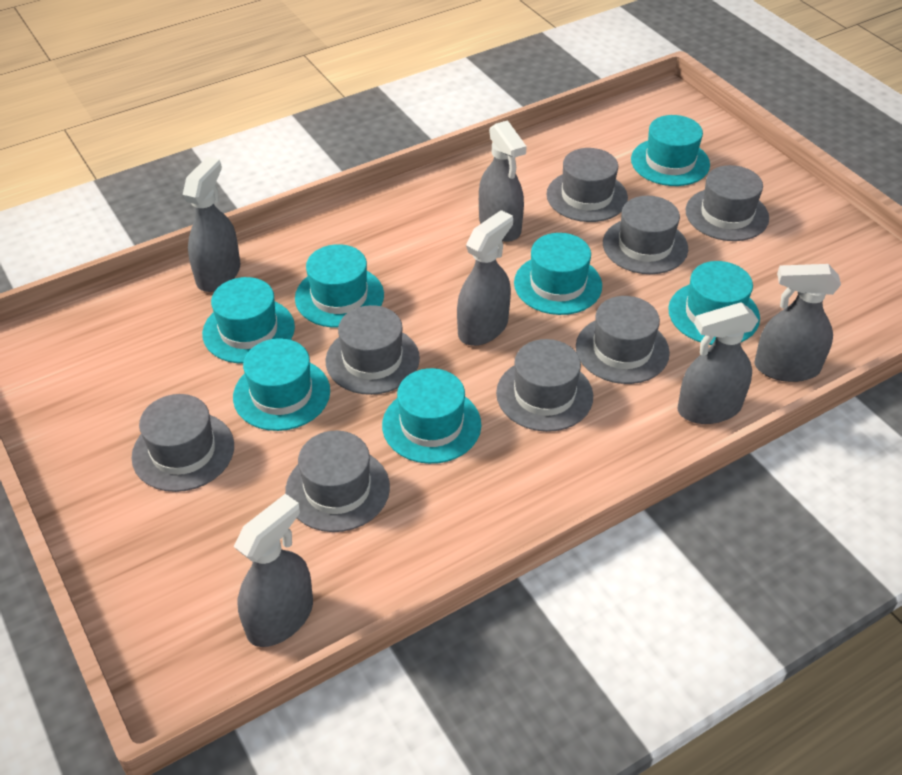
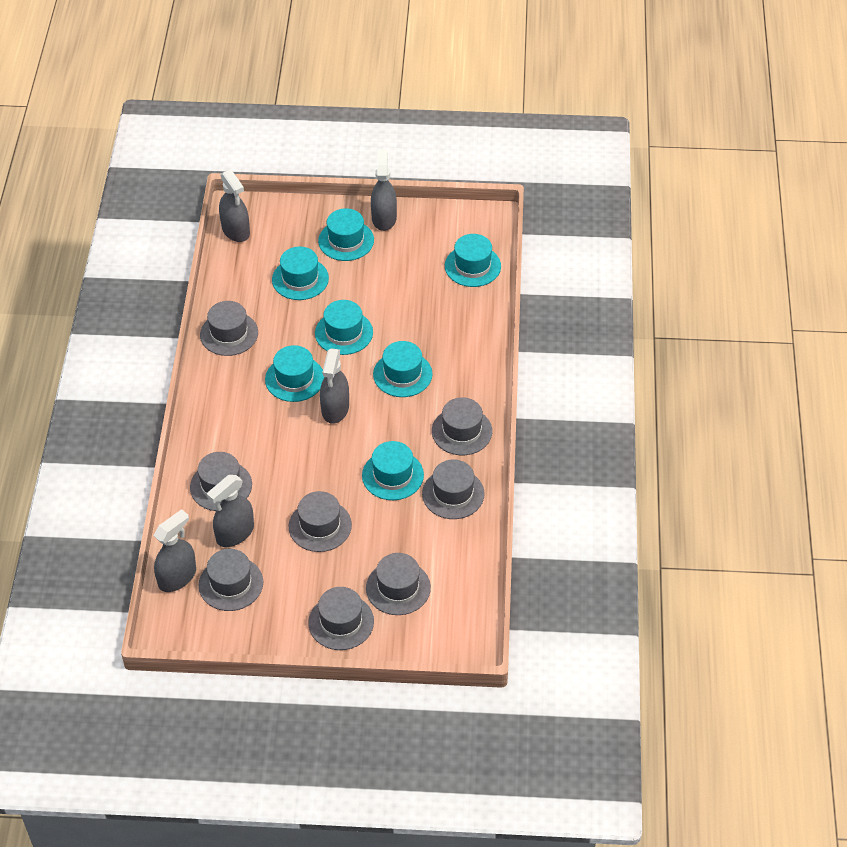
grey spray bottle: 6 -> 5

